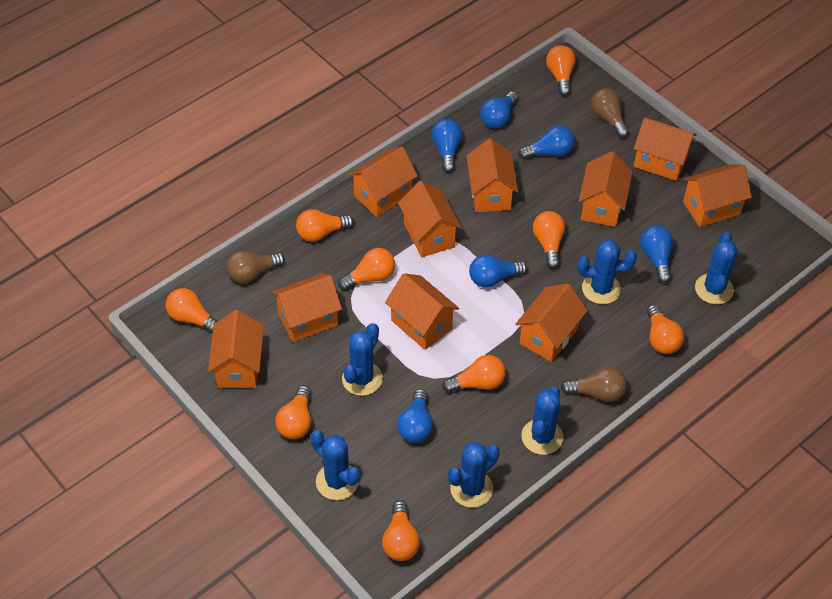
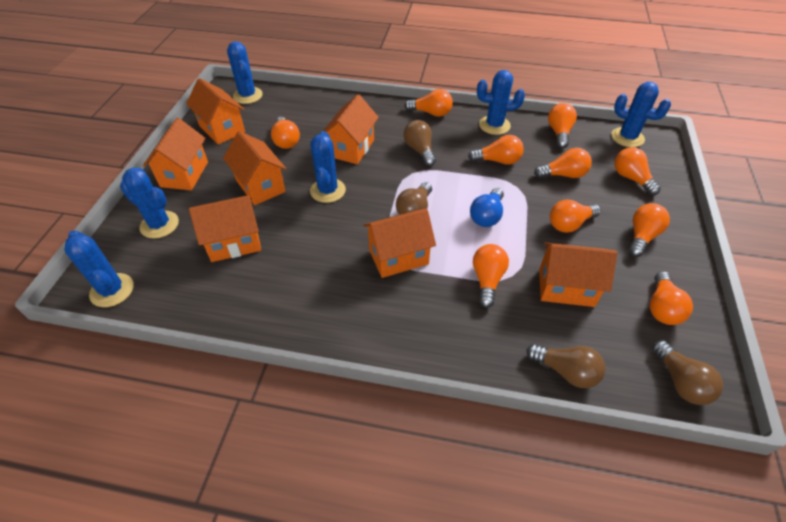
blue light bulb: 6 -> 1
brown light bulb: 3 -> 4
orange house: 10 -> 7
orange light bulb: 9 -> 10

